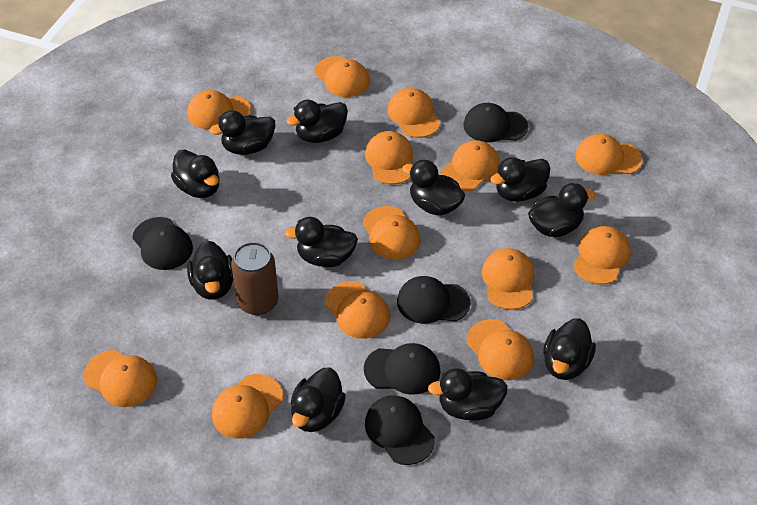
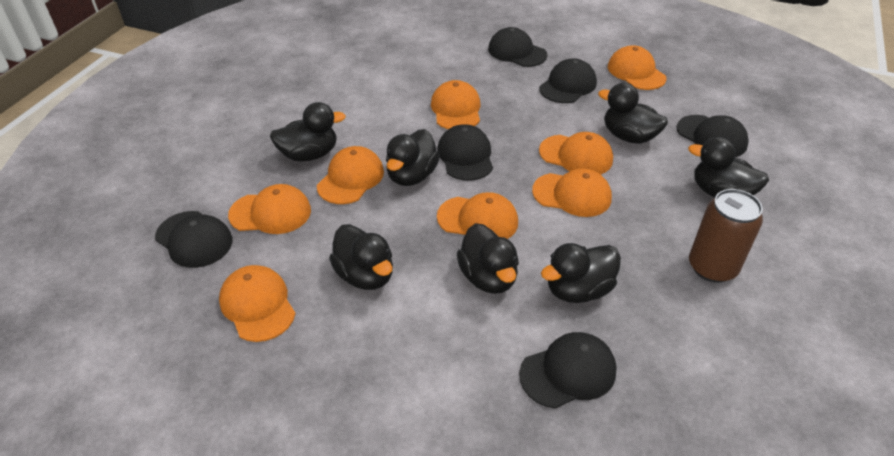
black cap: 5 -> 6
black duck: 11 -> 7
orange cap: 13 -> 8

